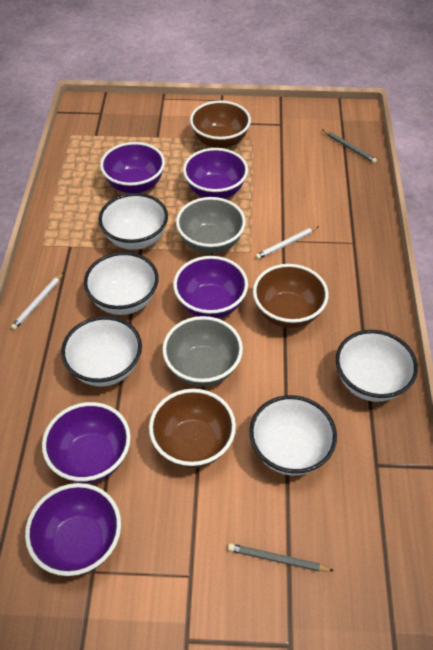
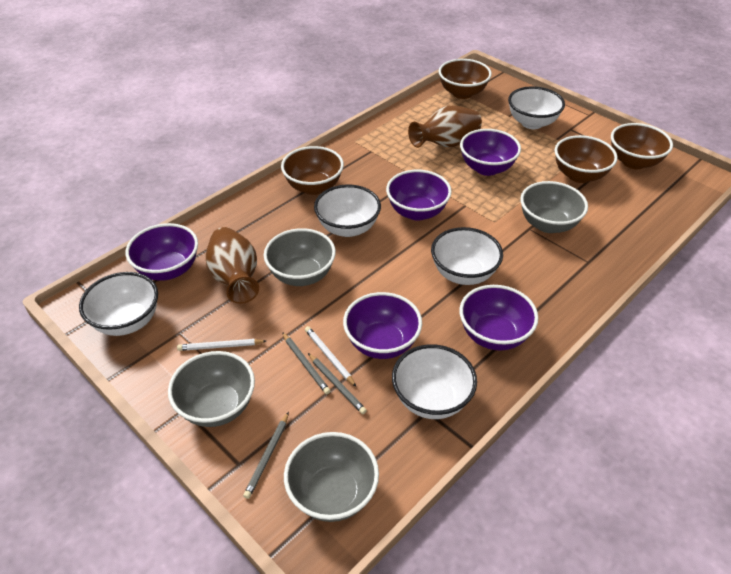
brown bowl: 3 -> 4
brown vase: 0 -> 2
grey bowl: 2 -> 4
grey pencil: 2 -> 3

